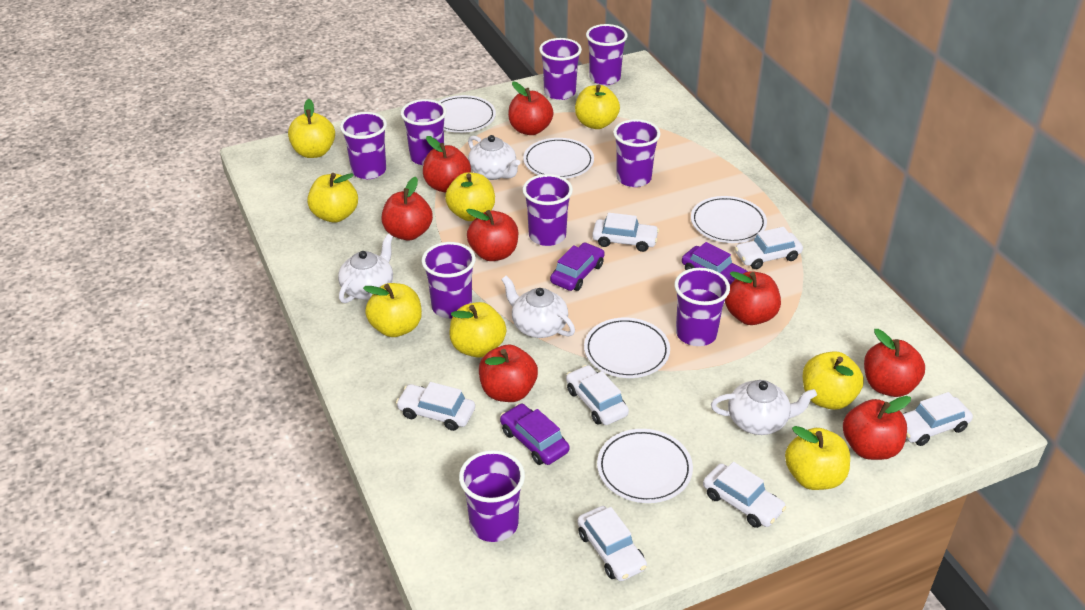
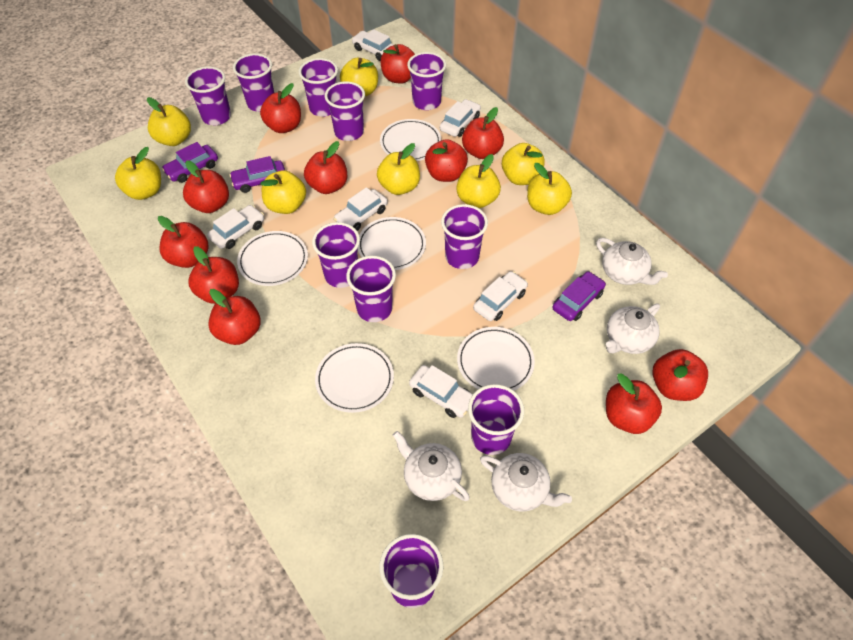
purple cup: 9 -> 10
red apple: 8 -> 11
white car: 7 -> 6

